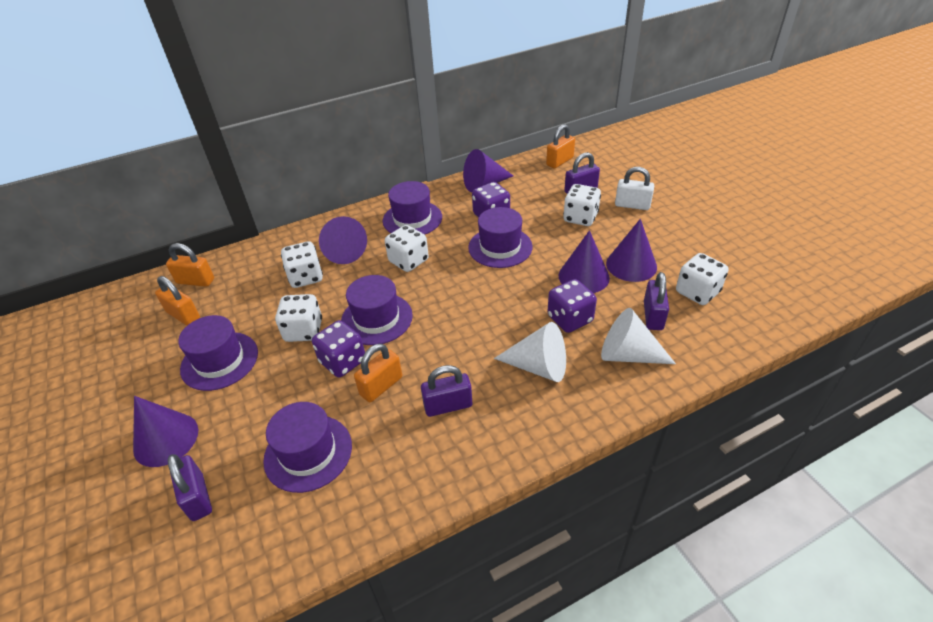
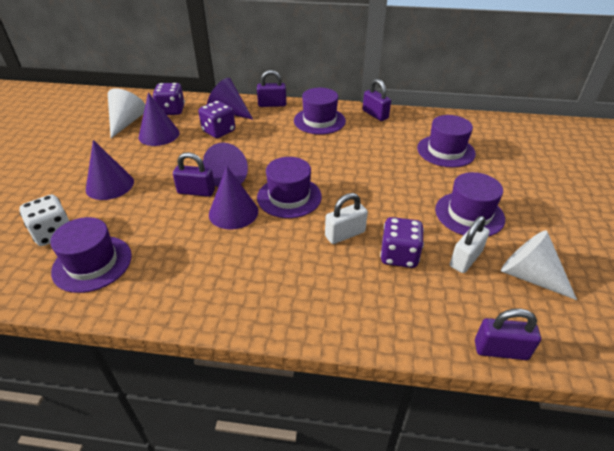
orange padlock: 4 -> 0
white dice: 5 -> 1
white padlock: 1 -> 2

